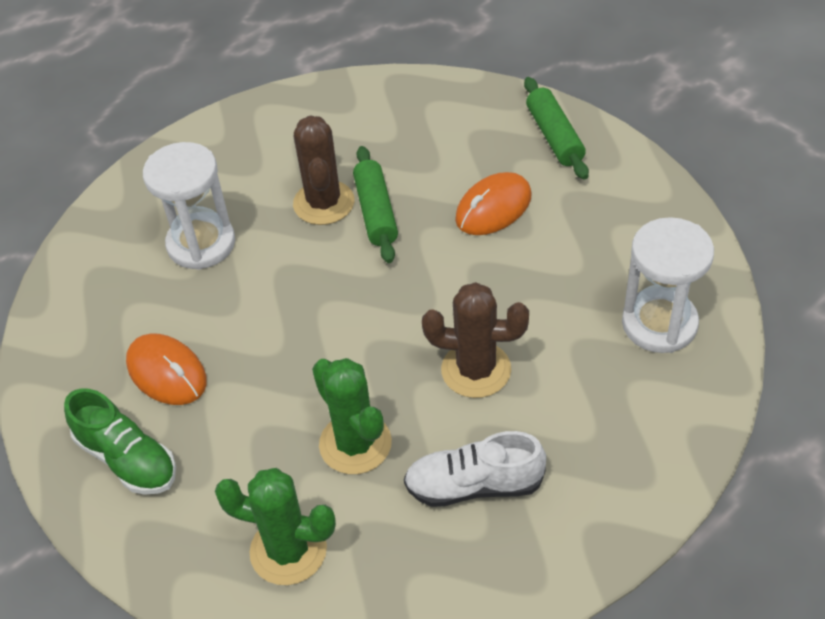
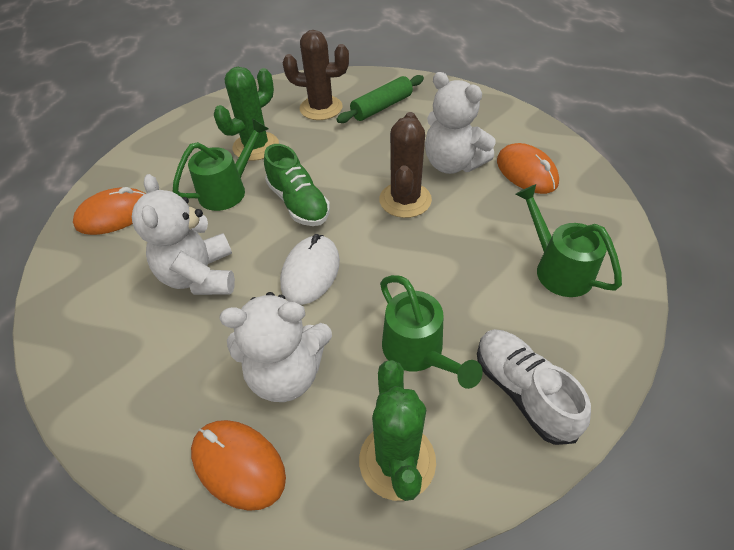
green rolling pin: 2 -> 1
green watering can: 0 -> 3
orange mouse: 2 -> 3
white hourglass: 2 -> 0
white mouse: 0 -> 1
white teddy bear: 0 -> 3

